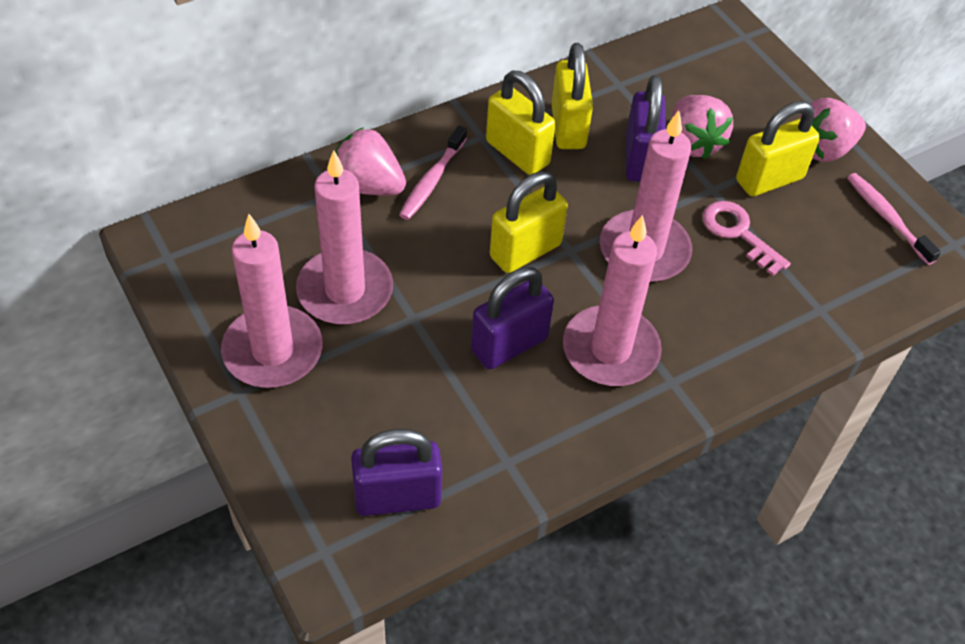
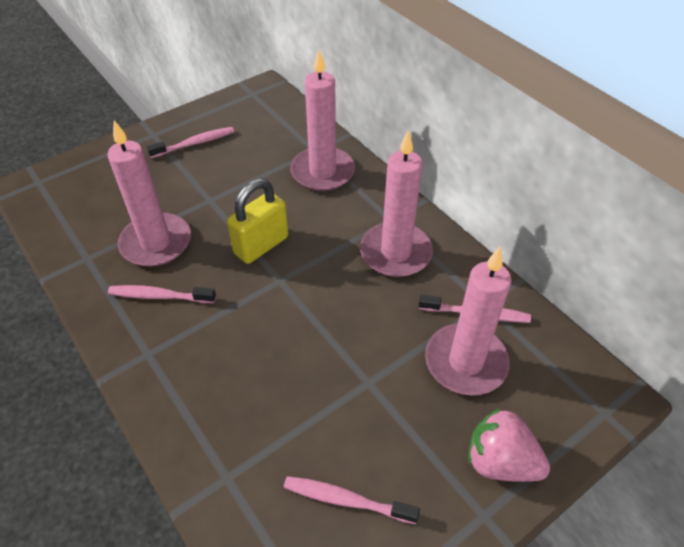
pink key: 1 -> 0
pink strawberry: 3 -> 1
pink toothbrush: 2 -> 4
purple padlock: 3 -> 0
yellow padlock: 4 -> 1

